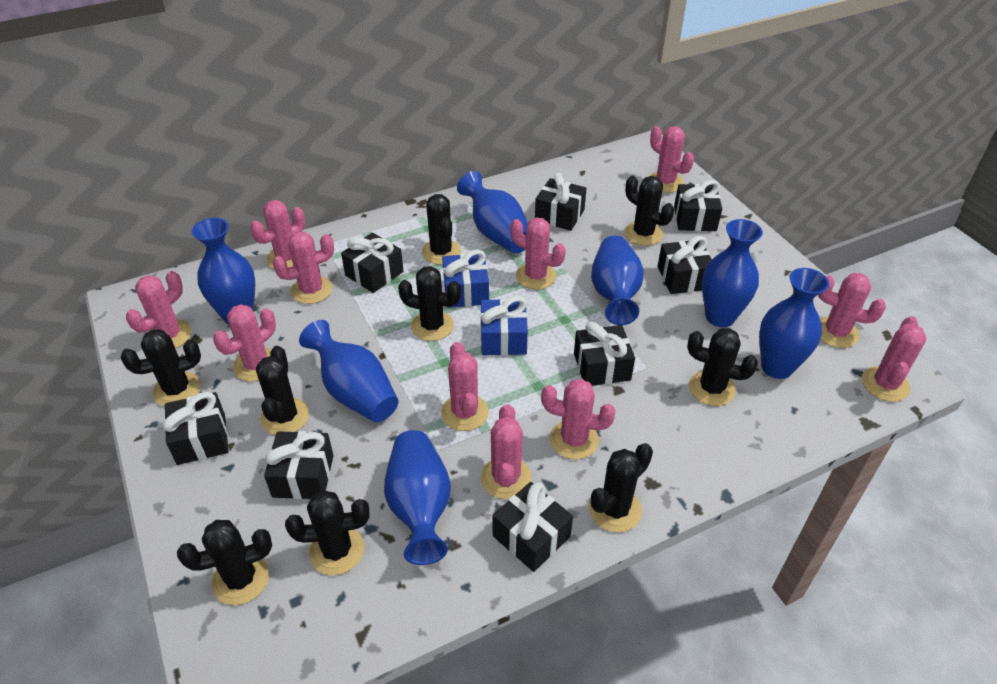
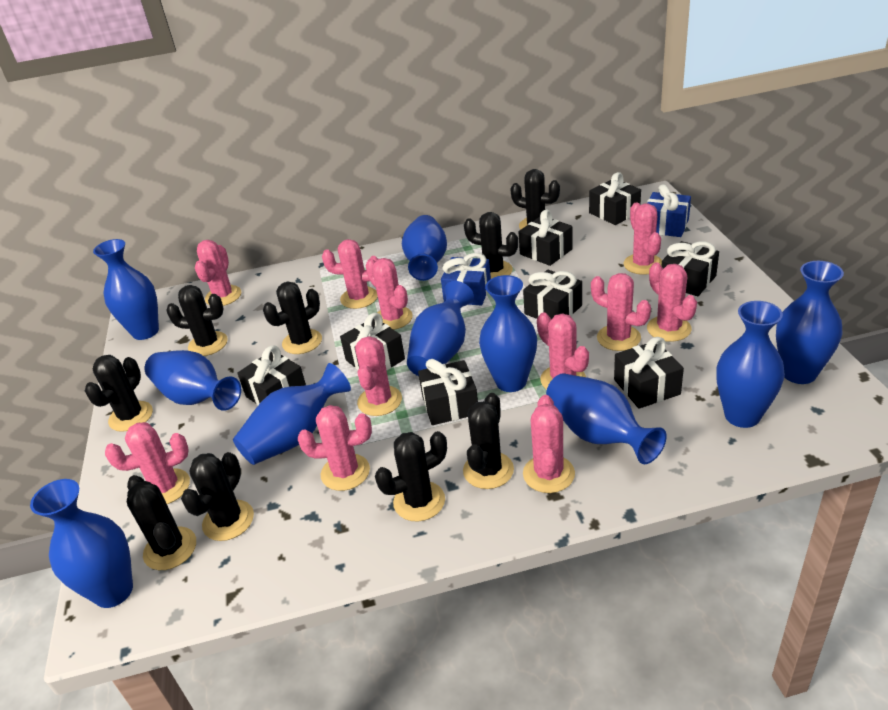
blue vase: 7 -> 10

